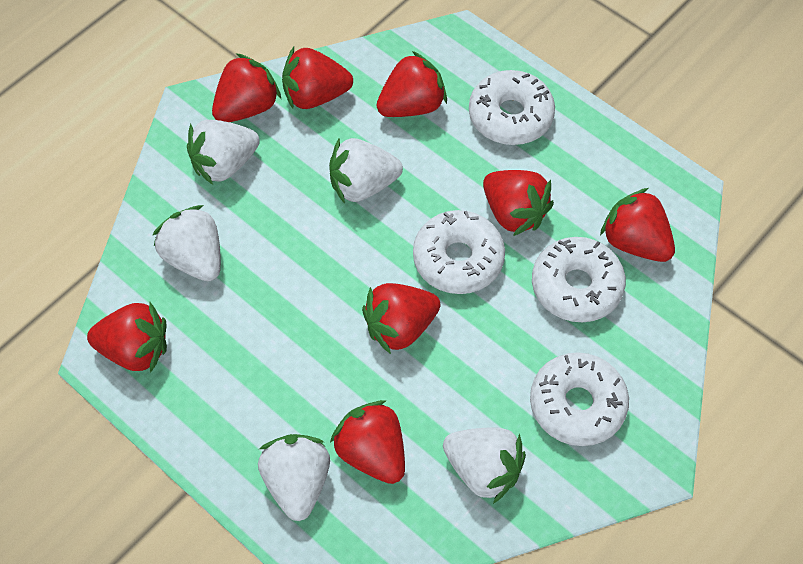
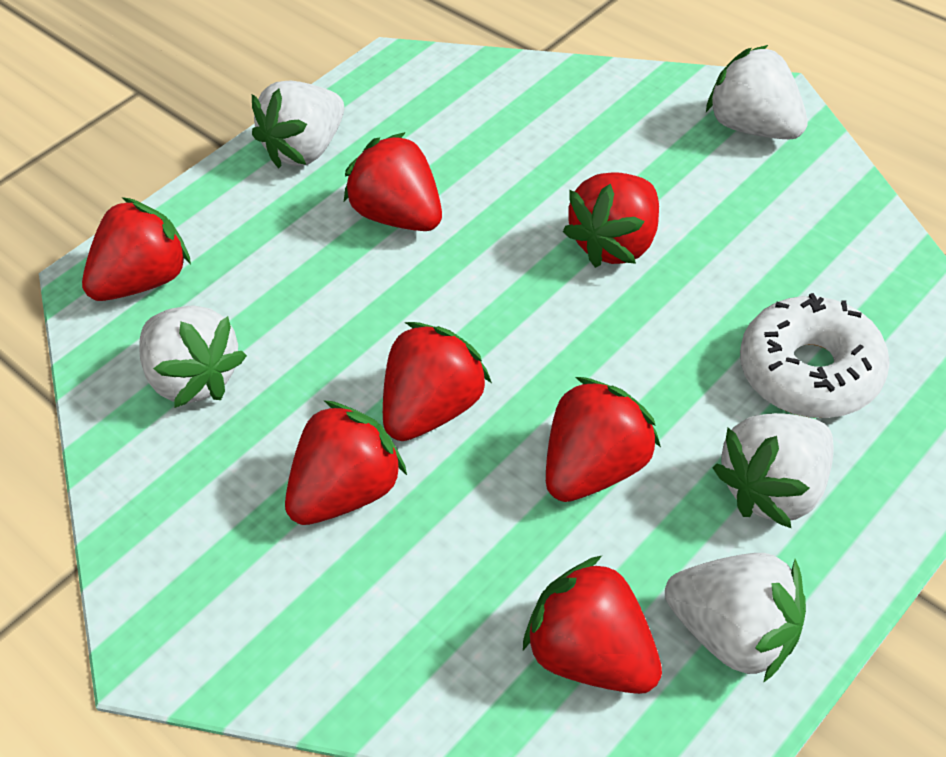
red strawberry: 8 -> 7
white donut: 4 -> 1

